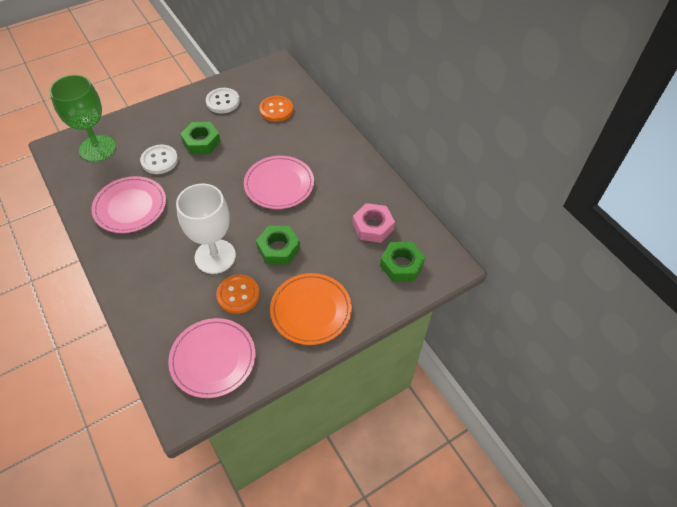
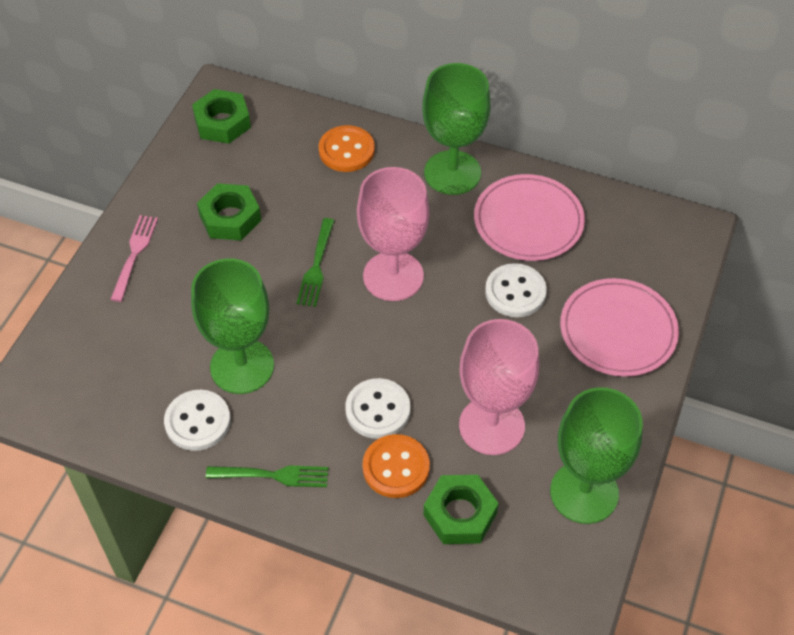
green fork: 0 -> 2
green goblet: 1 -> 3
orange plate: 1 -> 0
pink fork: 0 -> 1
pink goblet: 0 -> 2
pink nut: 1 -> 0
pink plate: 3 -> 2
white button: 2 -> 3
white goblet: 1 -> 0

